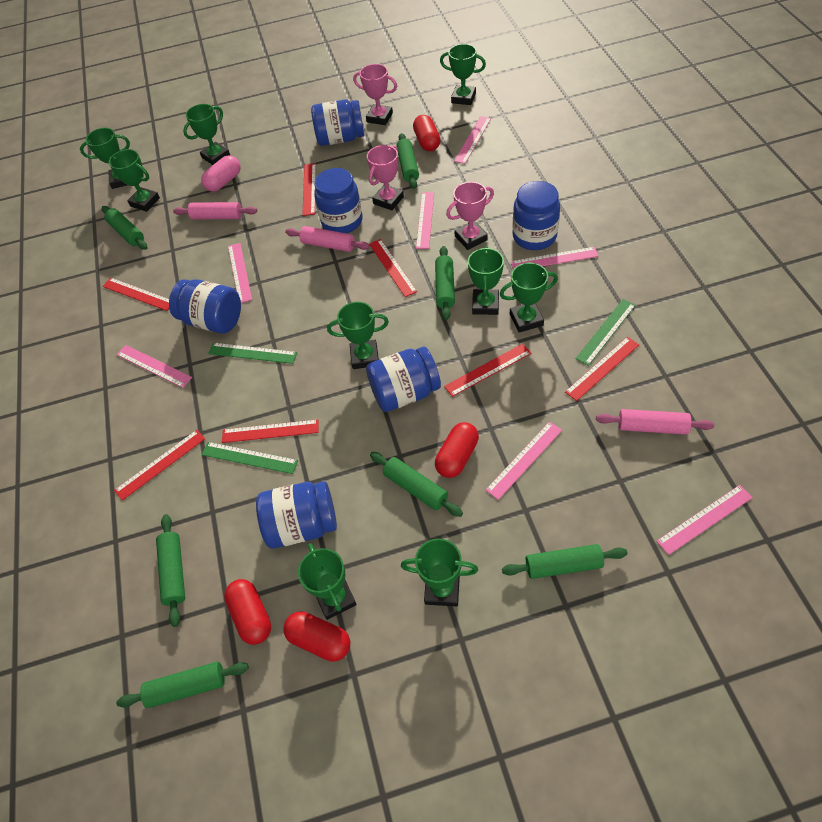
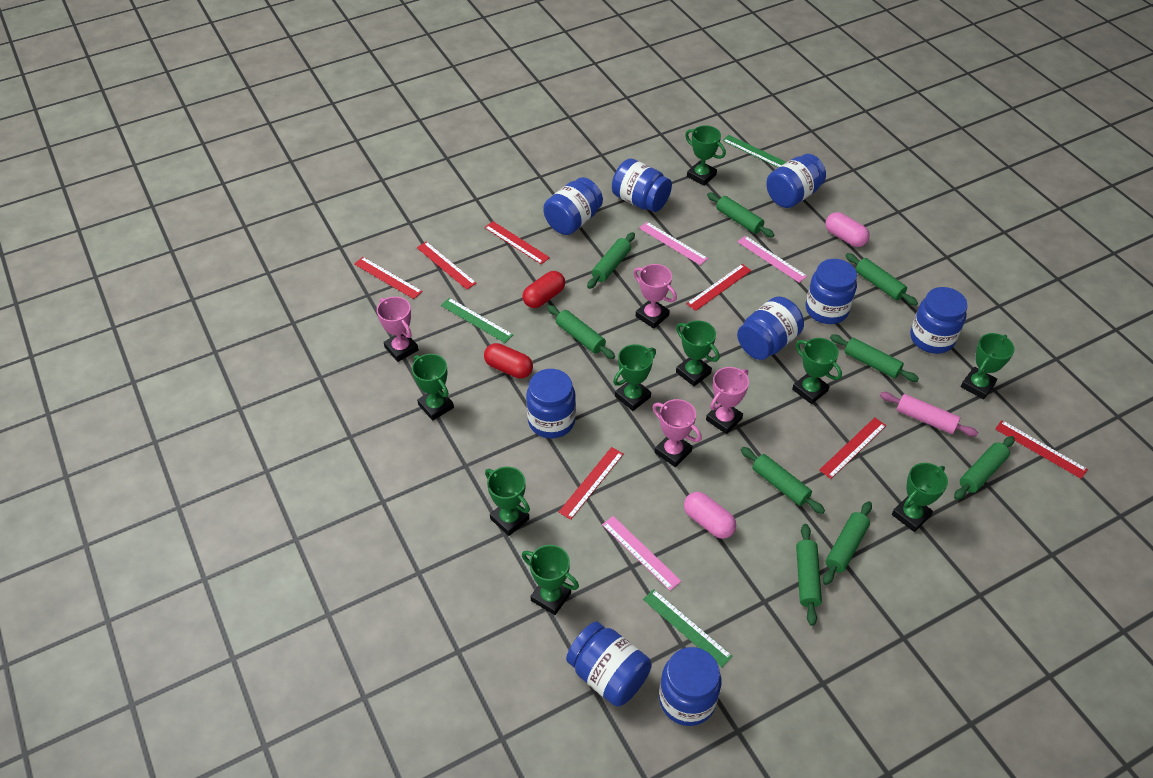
blue jar: 6 -> 9
green rolling pin: 7 -> 9
pink capsule: 1 -> 2
pink rolling pin: 3 -> 1
pink ruler: 7 -> 3
pink trophy: 3 -> 4
red capsule: 4 -> 2

